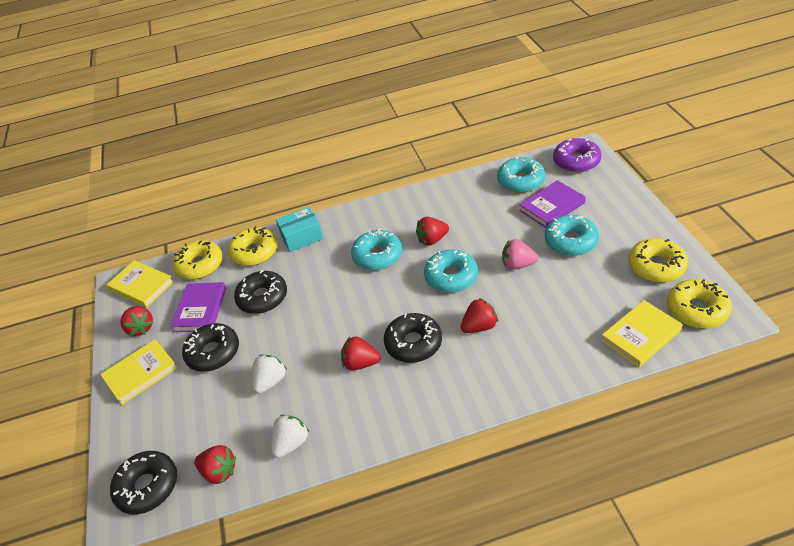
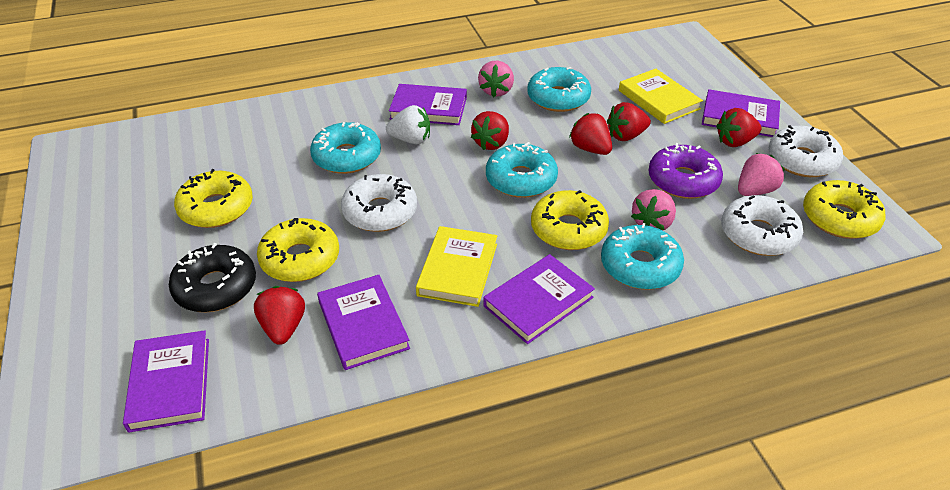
black donut: 4 -> 1
pink strawberry: 1 -> 3
purple book: 2 -> 5
turquoise box: 1 -> 0
white donut: 0 -> 3
white strawberry: 2 -> 1
yellow book: 3 -> 2

